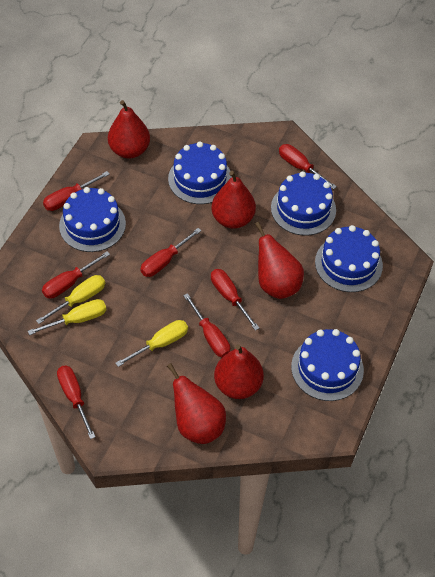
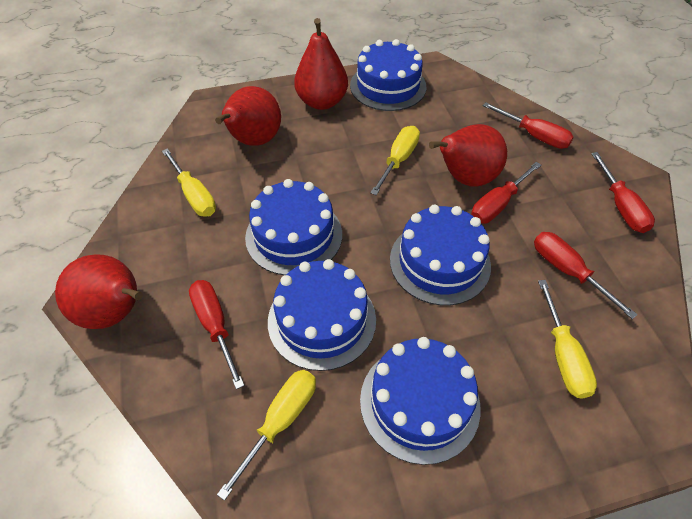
red pear: 5 -> 4
red screwdriver: 7 -> 5
yellow screwdriver: 3 -> 4

